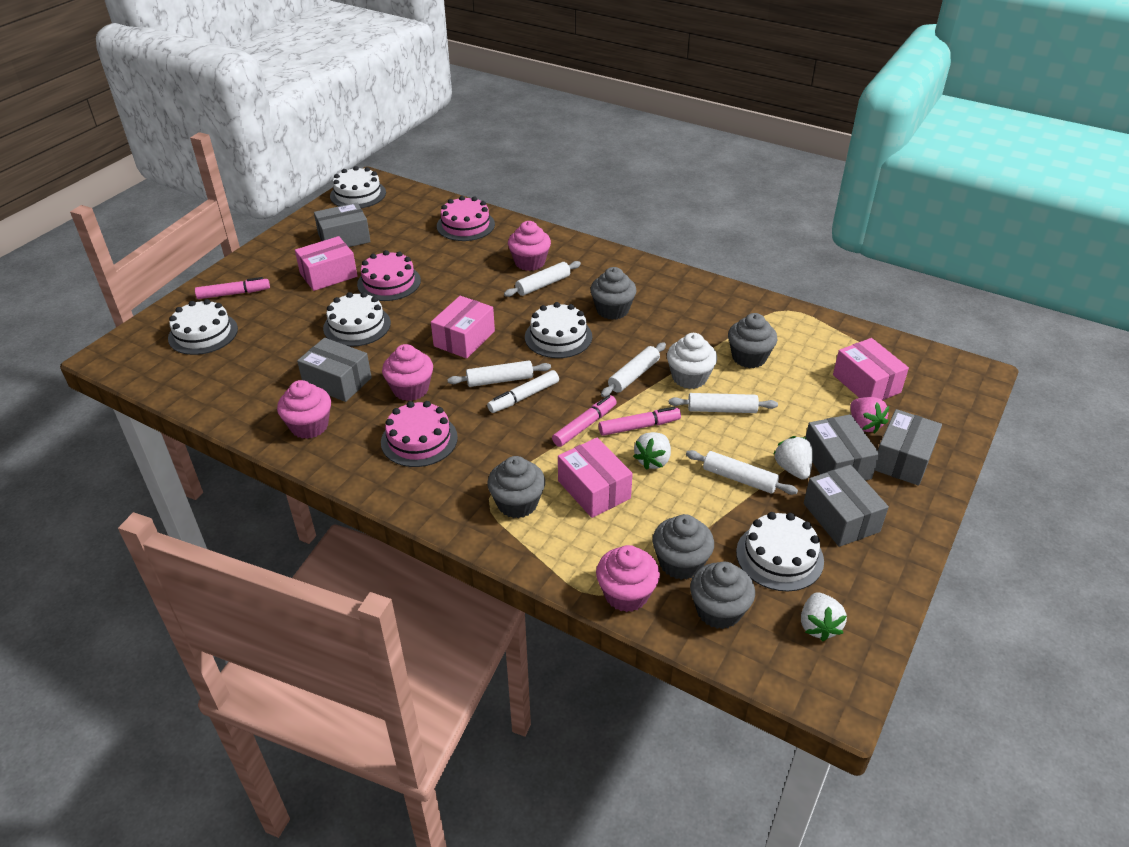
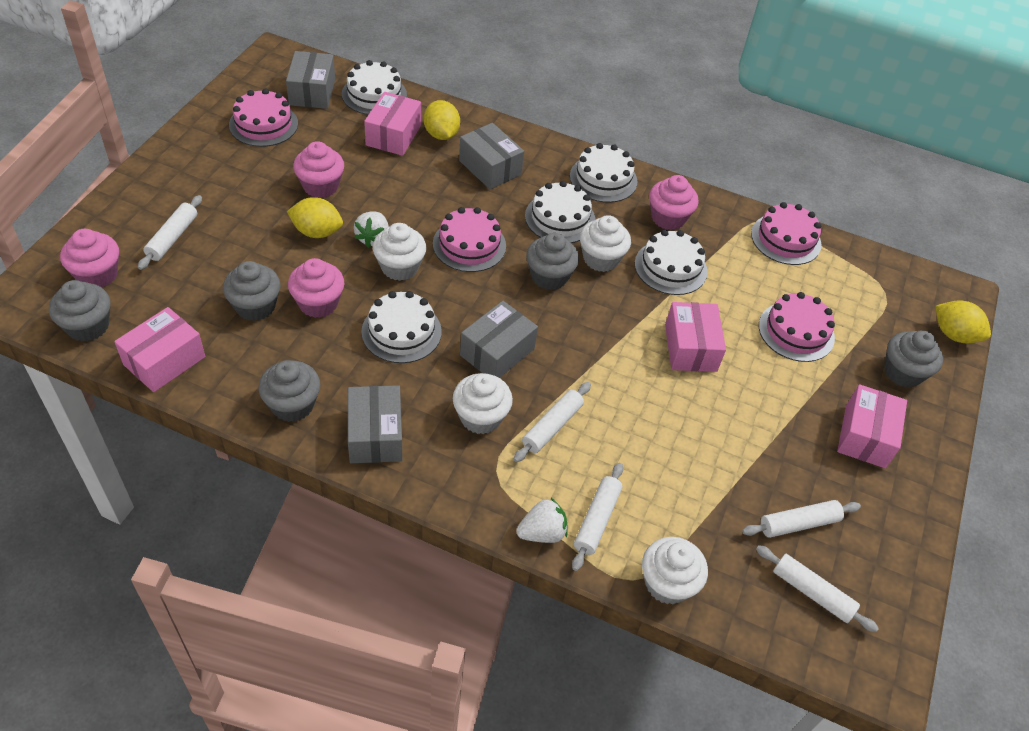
grey box: 5 -> 4
pink cake: 3 -> 4
pink marker: 3 -> 0
pink strawberry: 1 -> 0
white cupcake: 1 -> 4
white marker: 1 -> 0
white strawberry: 3 -> 2
yellow lemon: 0 -> 3

